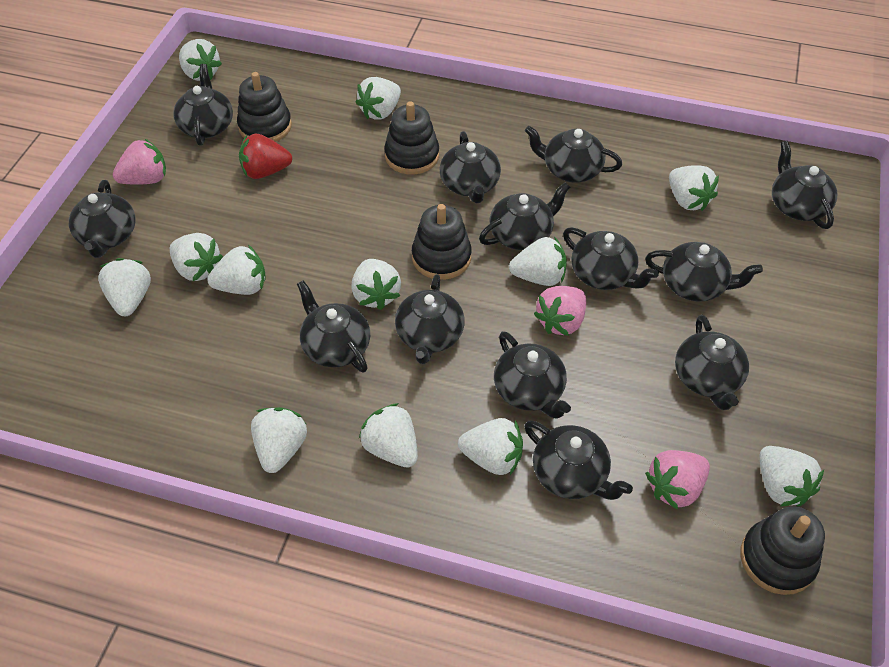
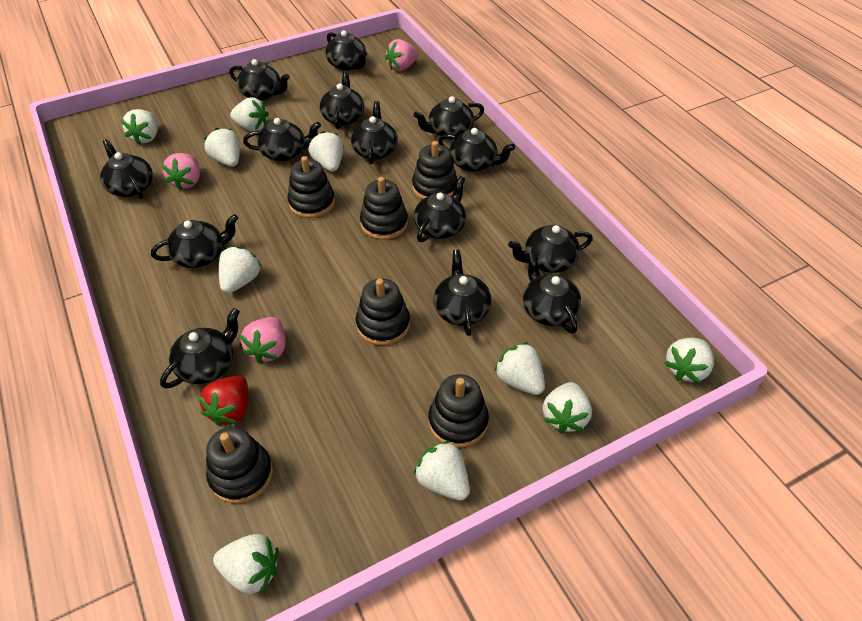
black stacking toy: 4 -> 6
black teapot: 13 -> 14
white strawberry: 12 -> 10

